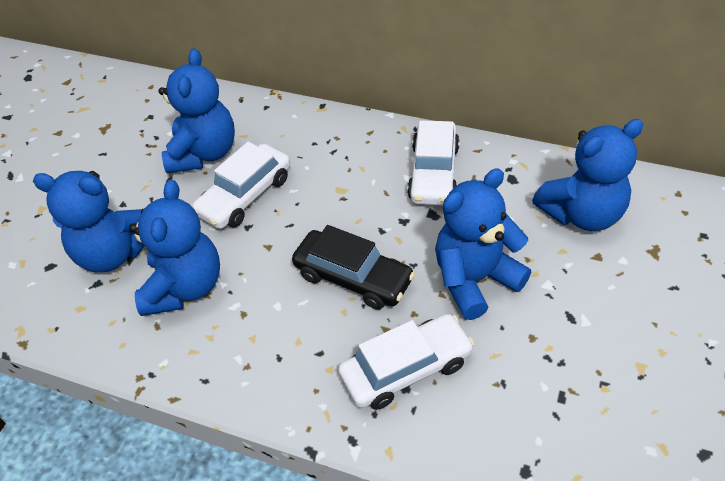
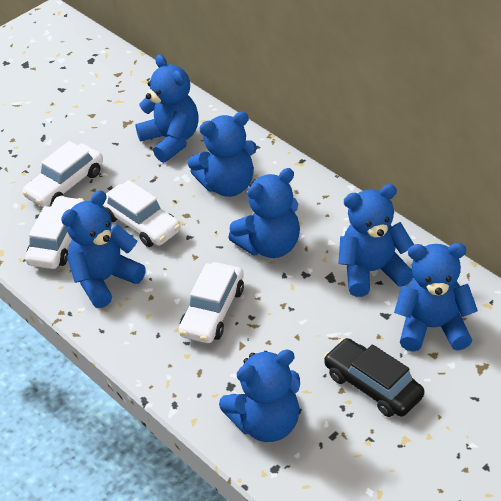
blue teddy bear: 5 -> 7
white car: 3 -> 4

